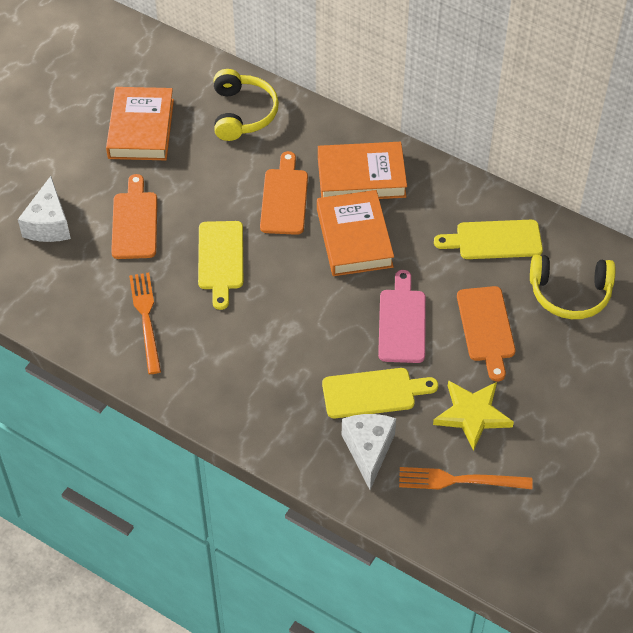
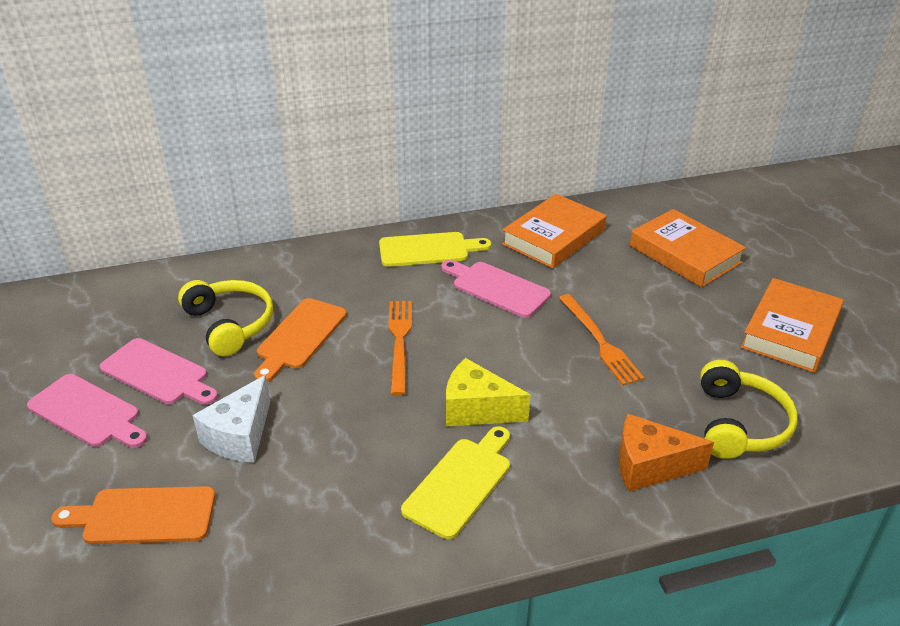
orange cheese: 0 -> 1
orange cutting board: 3 -> 2
pink cutting board: 1 -> 3
white cheese: 2 -> 1
yellow cheese: 0 -> 1
yellow cutting board: 3 -> 2
yellow star: 1 -> 0

